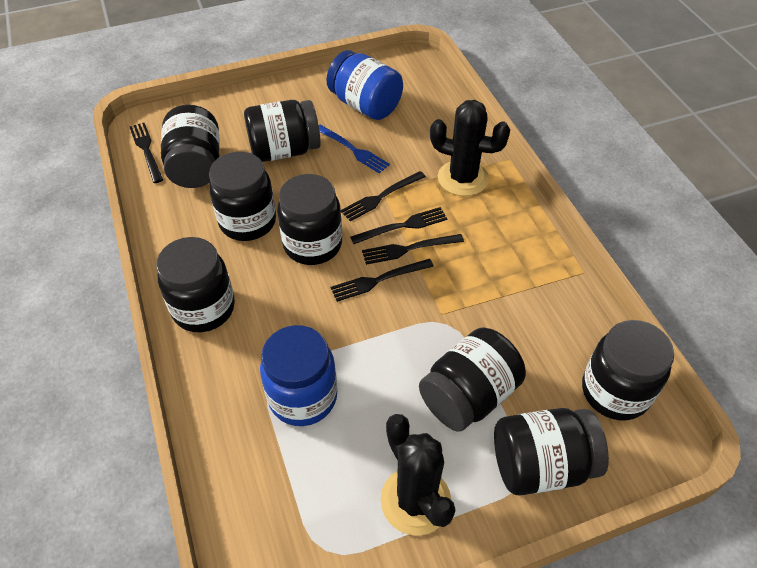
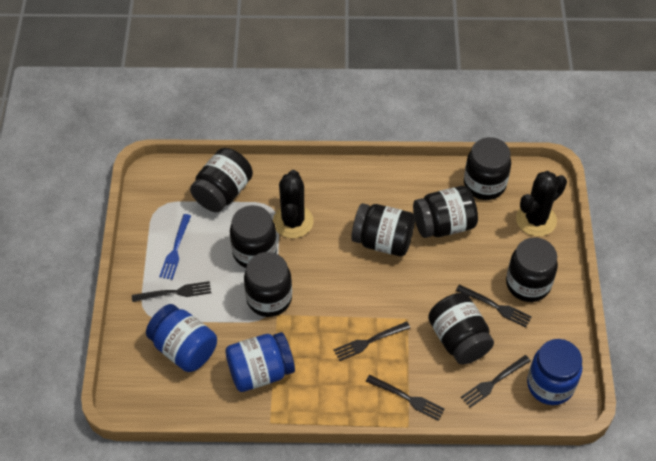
blue jar: 2 -> 3

